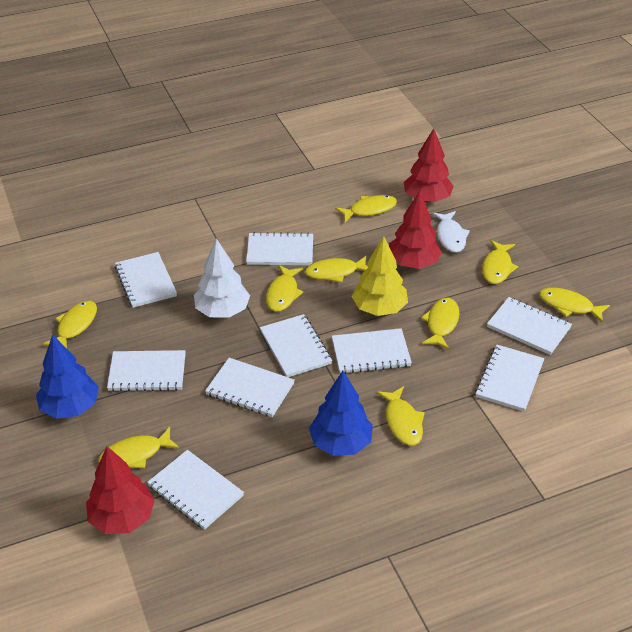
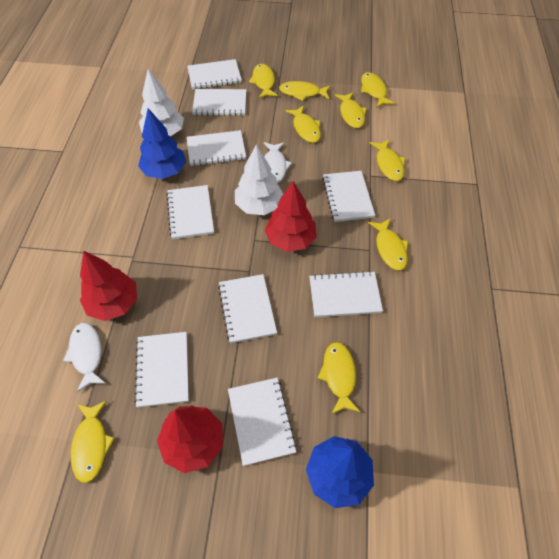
white fish: 1 -> 2
white tree: 1 -> 2
yellow tree: 1 -> 0

